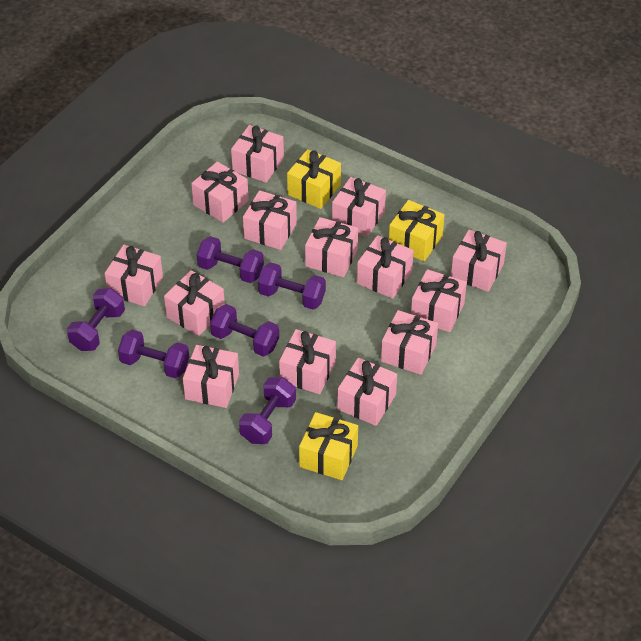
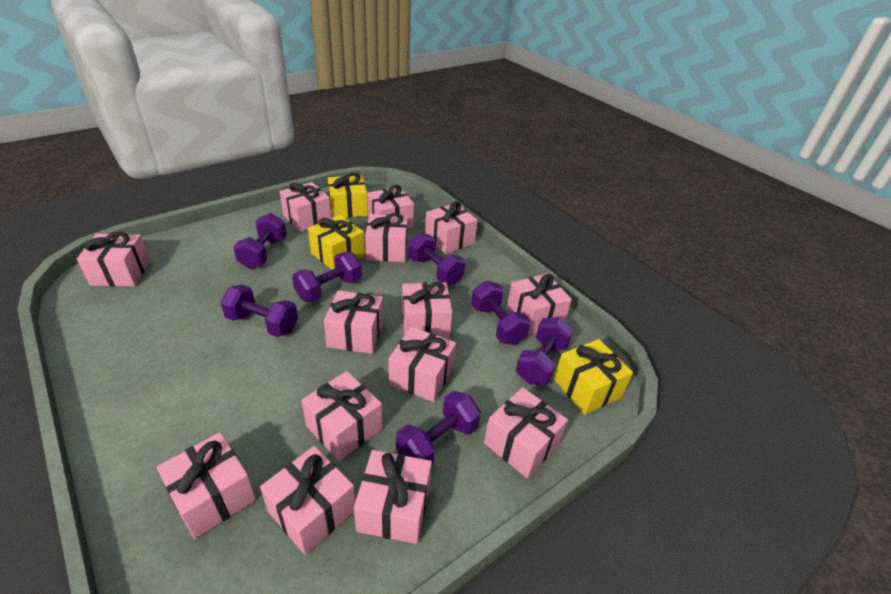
purple dumbbell: 6 -> 7

